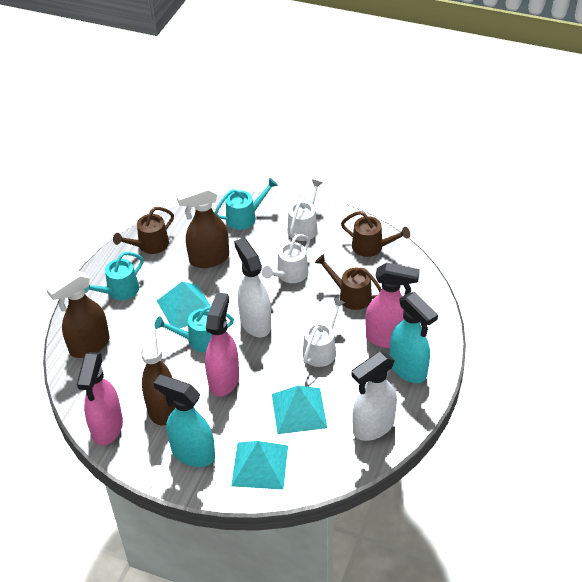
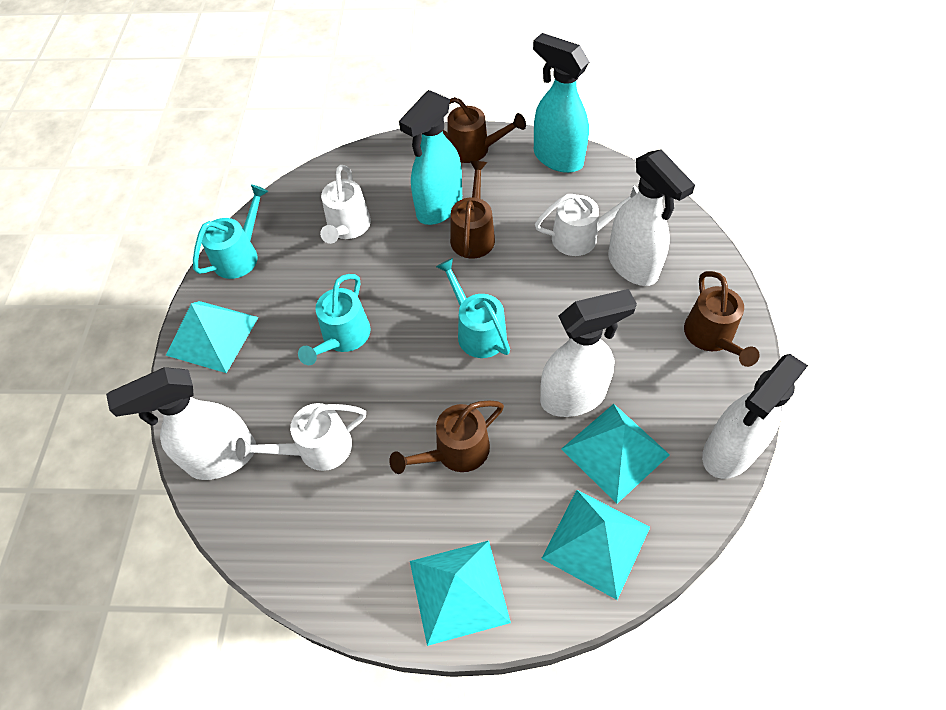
brown spray bottle: 3 -> 0
brown watering can: 3 -> 4
pink spray bottle: 3 -> 0
turquoise pyramid: 3 -> 4
white spray bottle: 2 -> 4

